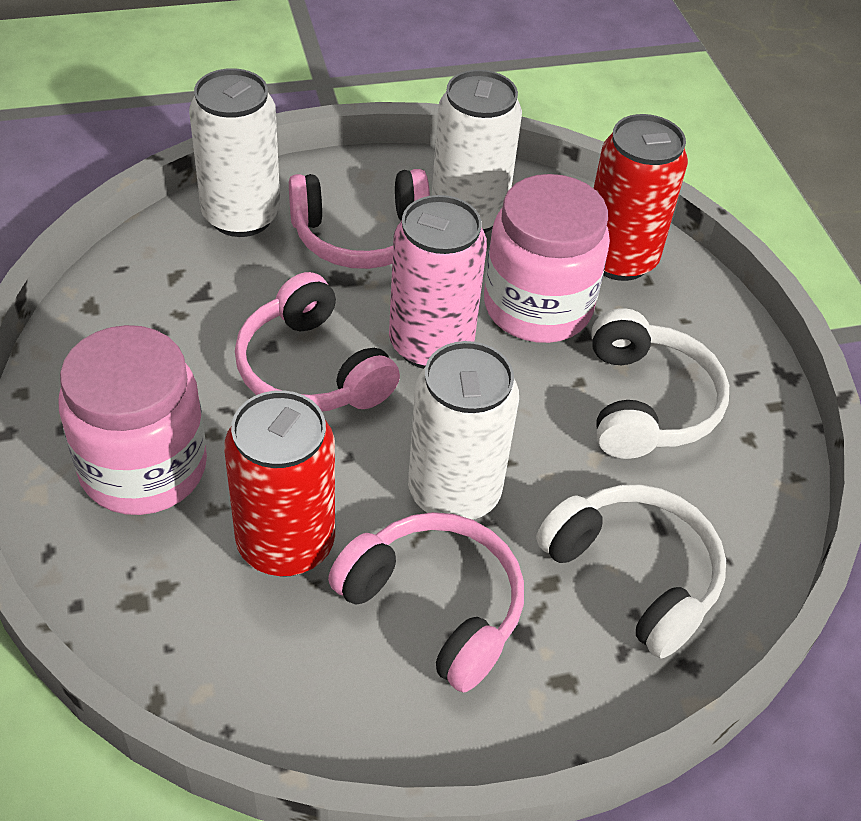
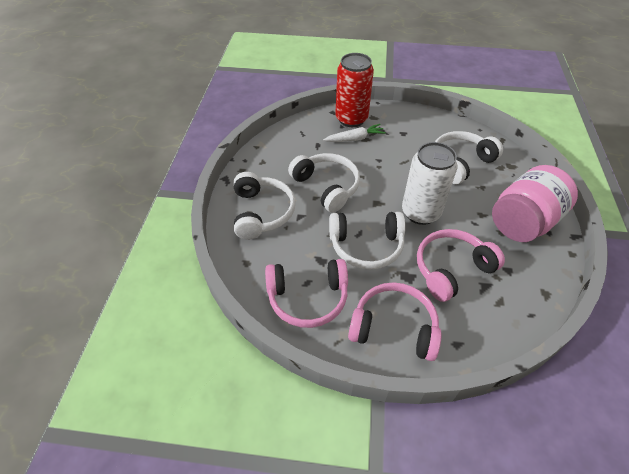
pink can: 1 -> 0
pink jar: 2 -> 1
red can: 2 -> 1
white can: 3 -> 1
white carrot: 0 -> 1
white headphones: 2 -> 4

